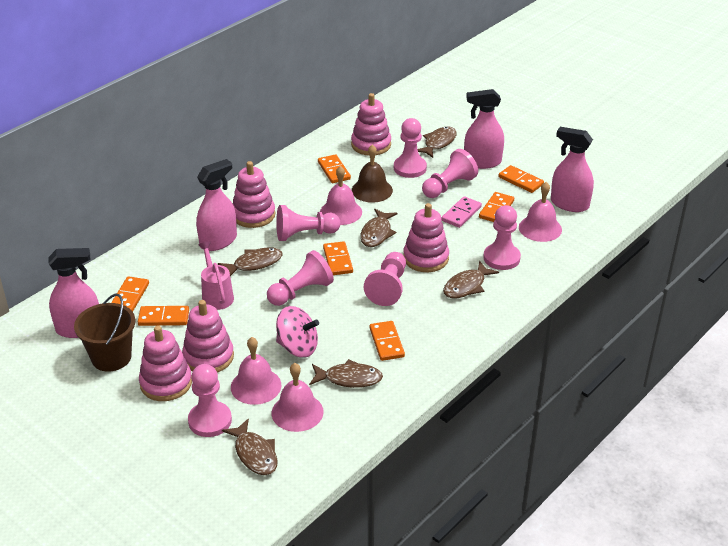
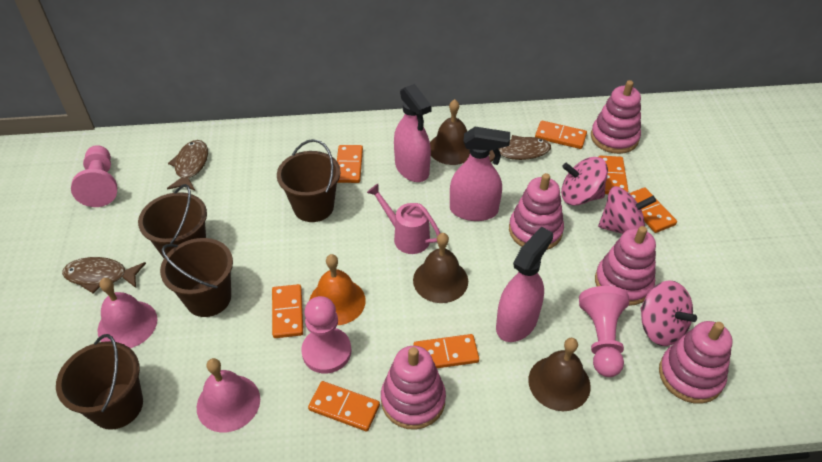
brown bell: 1 -> 3
brown bucket: 1 -> 4
brown fish: 6 -> 3
orange bell: 0 -> 1
pink bell: 4 -> 2
pink domino: 1 -> 0
pink pawn: 7 -> 3
pink spinning top: 1 -> 3
pink spray bottle: 4 -> 3

